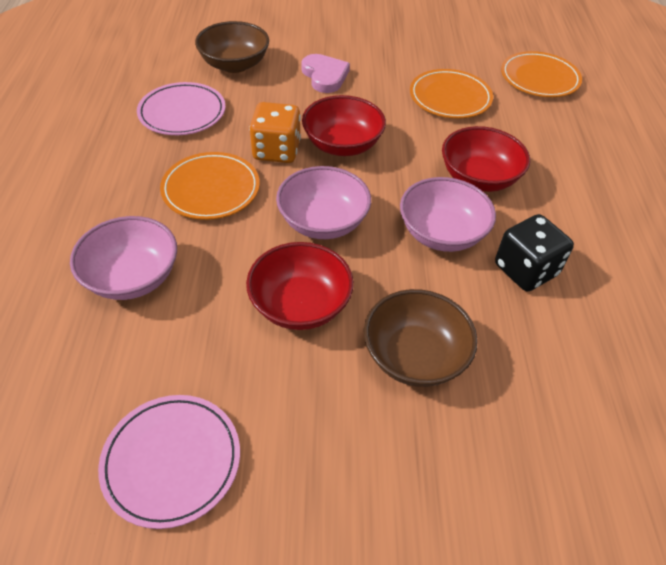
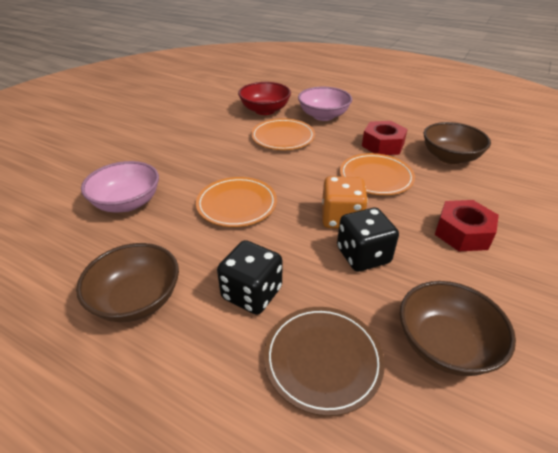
black dice: 1 -> 2
brown bowl: 2 -> 3
brown plate: 0 -> 1
pink bowl: 3 -> 2
pink heart: 1 -> 0
pink plate: 2 -> 0
red bowl: 3 -> 1
red nut: 0 -> 2

